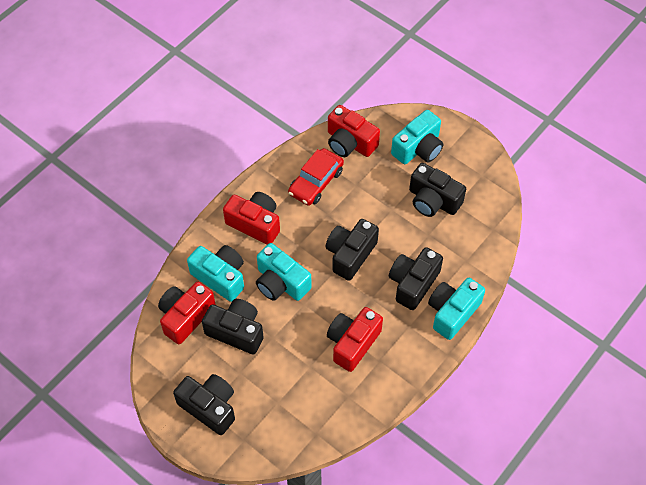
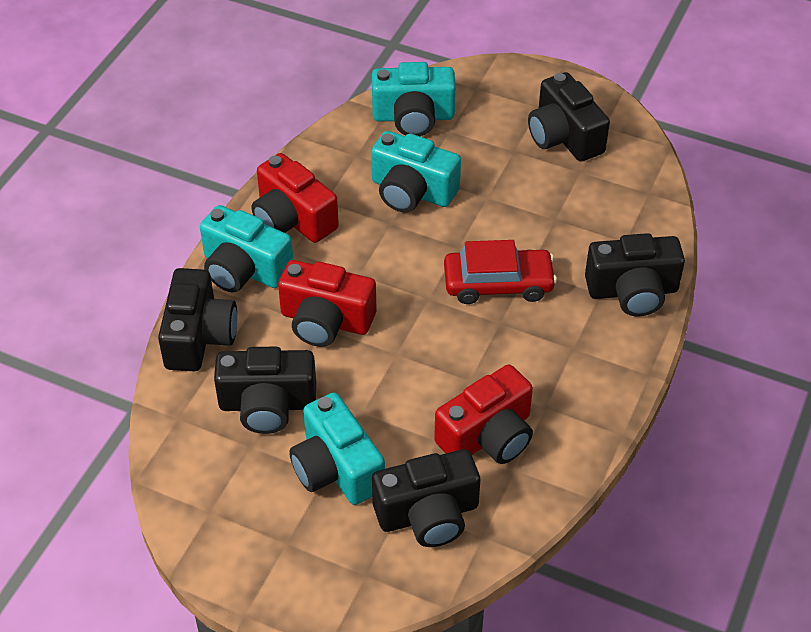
red camera: 4 -> 3

